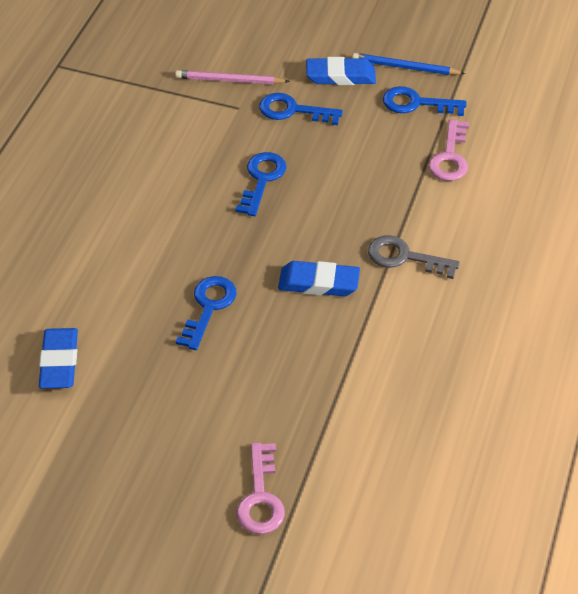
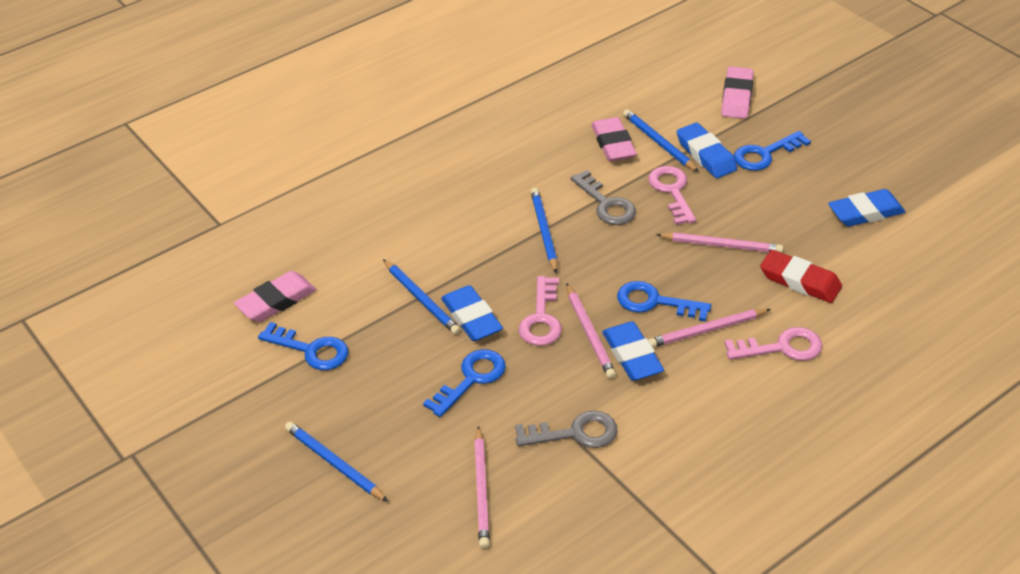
blue eraser: 3 -> 4
blue pencil: 1 -> 4
grey key: 1 -> 2
pink eraser: 0 -> 3
pink key: 2 -> 3
pink pencil: 1 -> 4
red eraser: 0 -> 1

